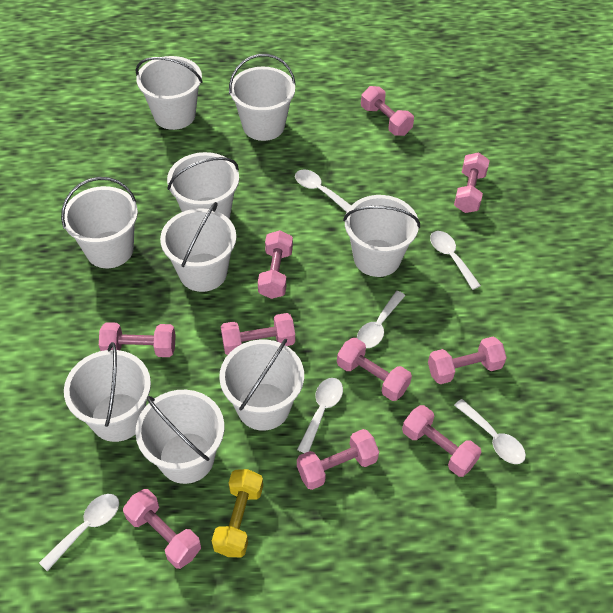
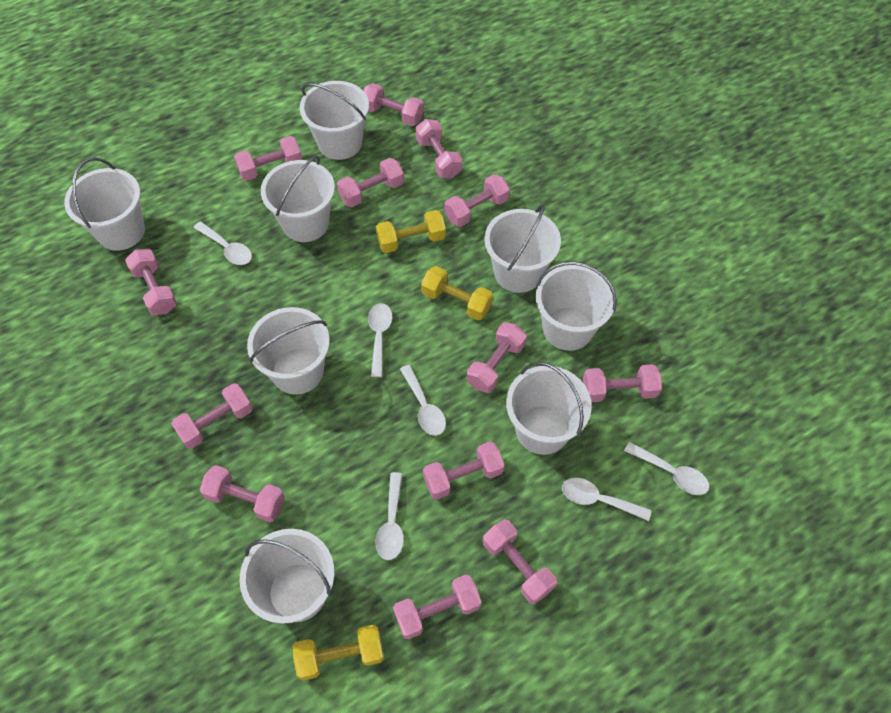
pink dumbbell: 10 -> 13
white bucket: 9 -> 8
yellow dumbbell: 1 -> 3

